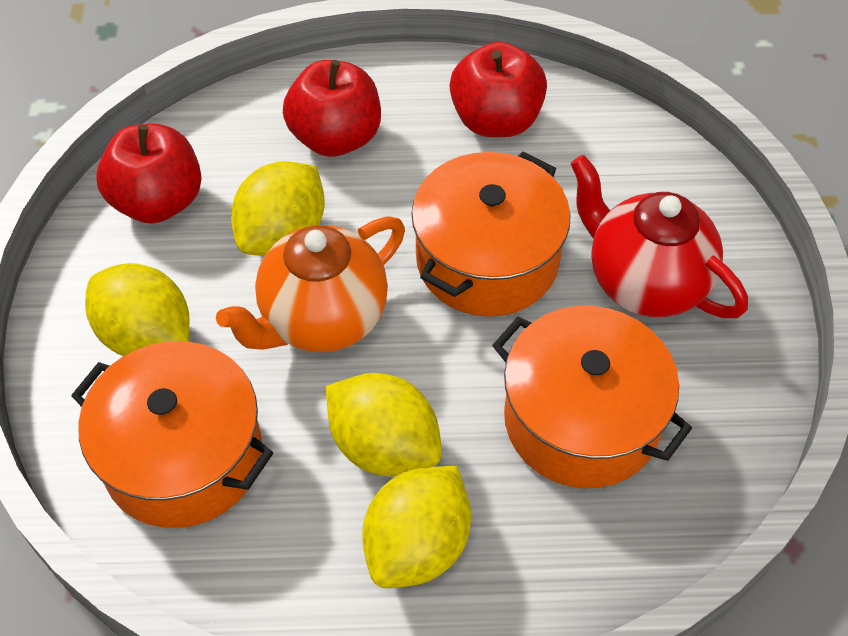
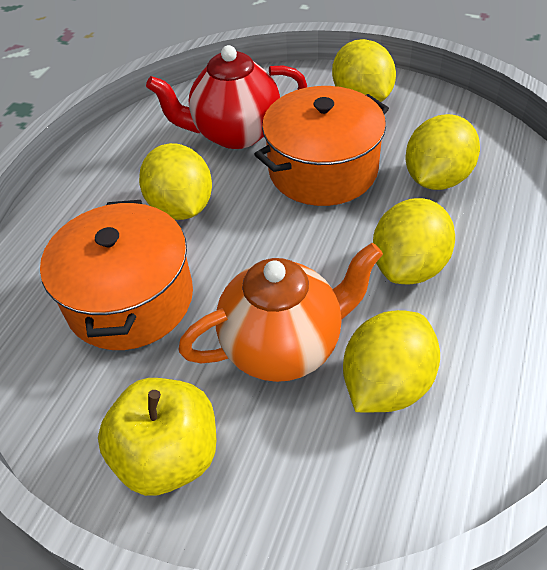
orange pot: 3 -> 2
red apple: 3 -> 0
yellow apple: 0 -> 1
yellow lemon: 4 -> 5

